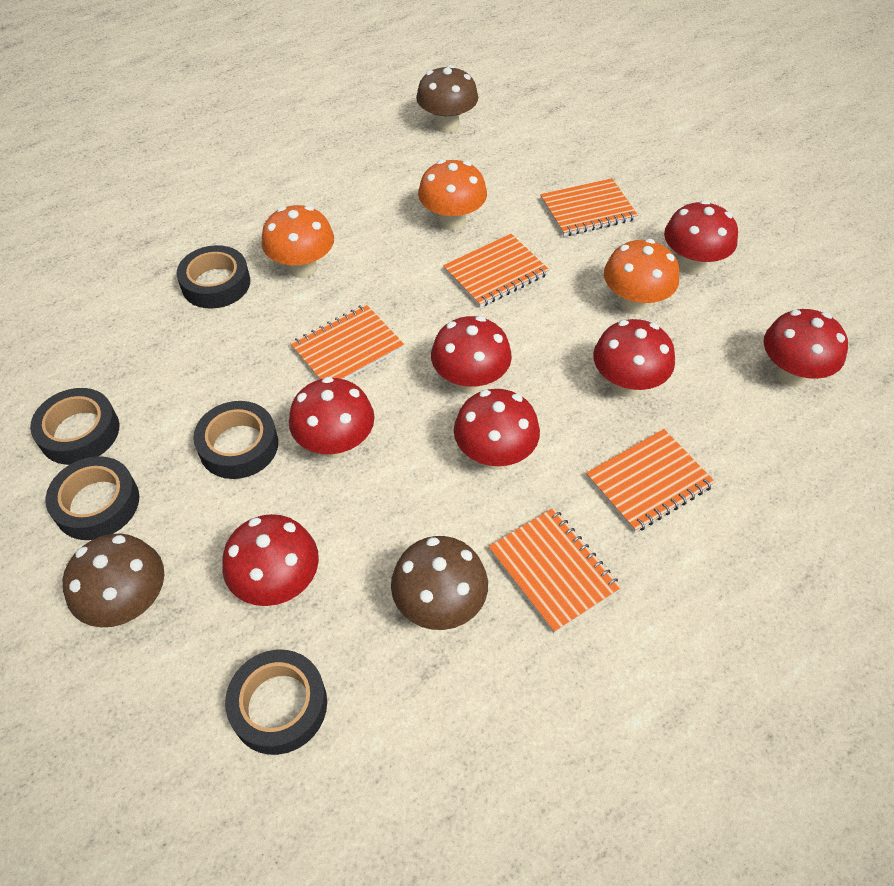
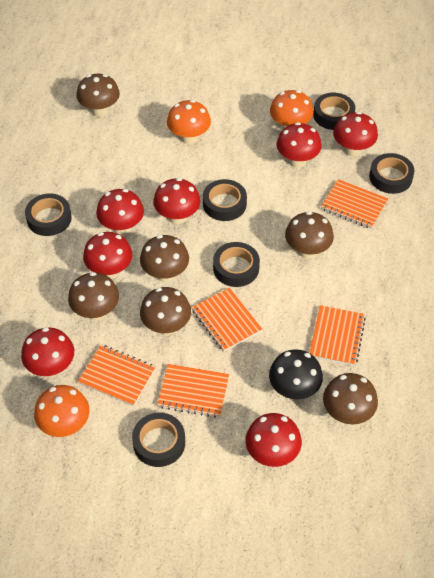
black mushroom: 0 -> 1
black tape: 5 -> 6
brown mushroom: 3 -> 6

